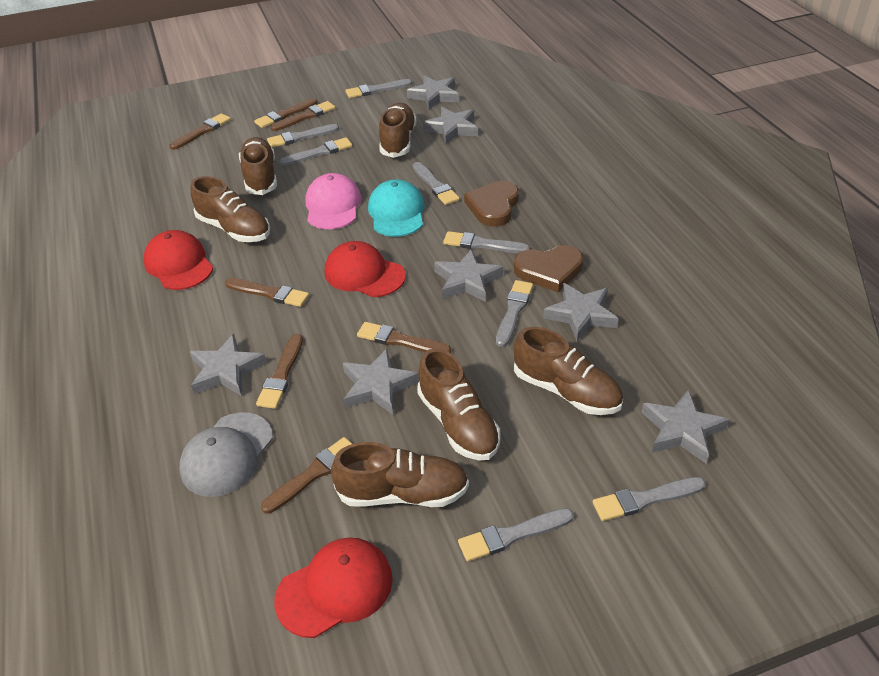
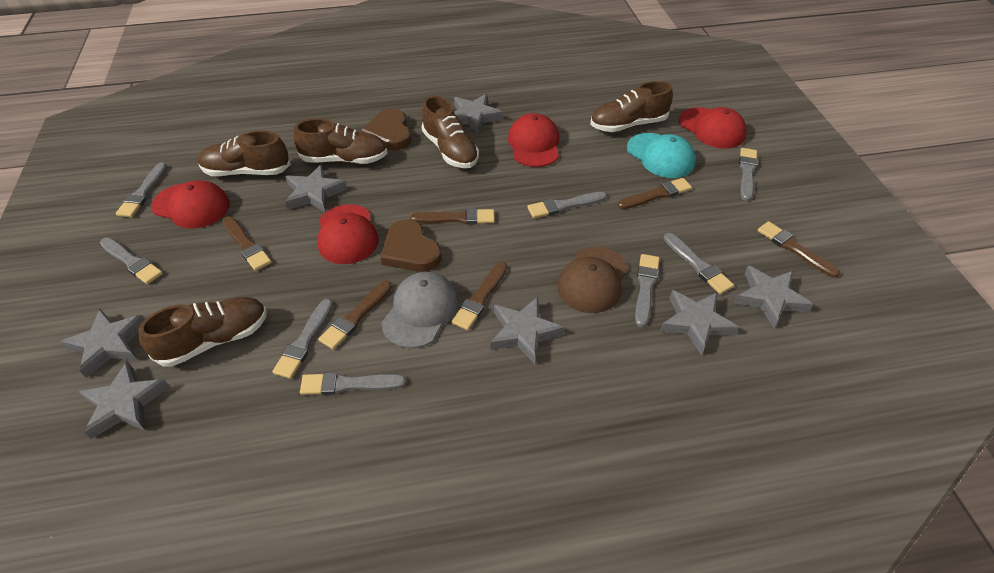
brown brush: 7 -> 6
brown cap: 0 -> 1
brown shoe: 6 -> 5
pink cap: 1 -> 0
red cap: 3 -> 4

